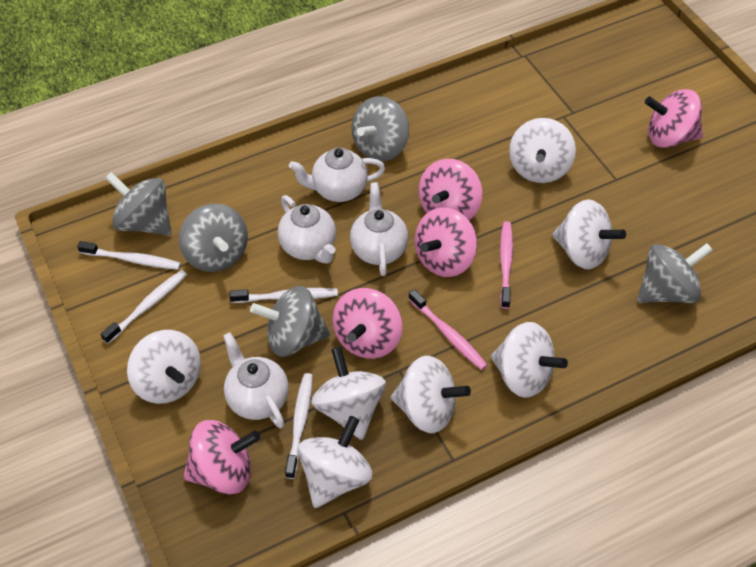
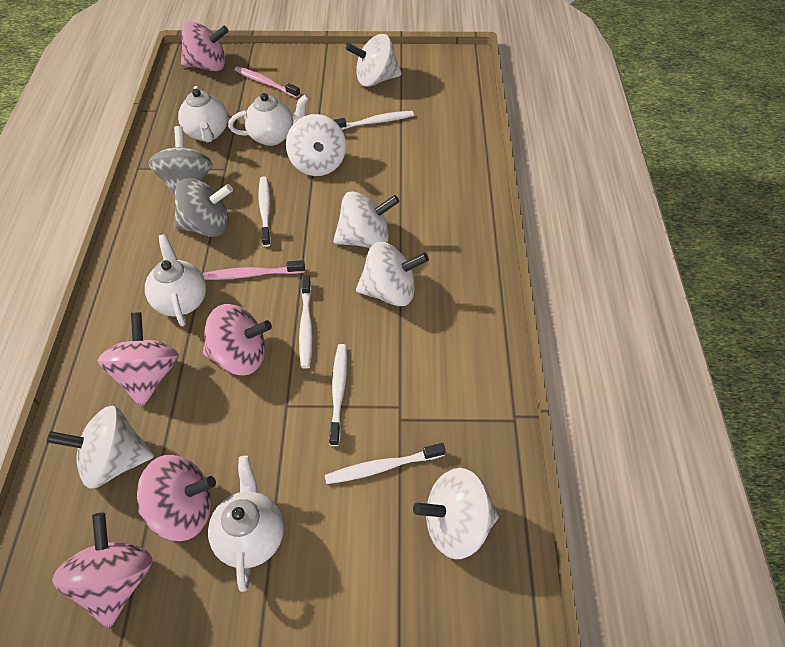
grey spinning top: 5 -> 2
white spinning top: 7 -> 6
white toothbrush: 4 -> 5

